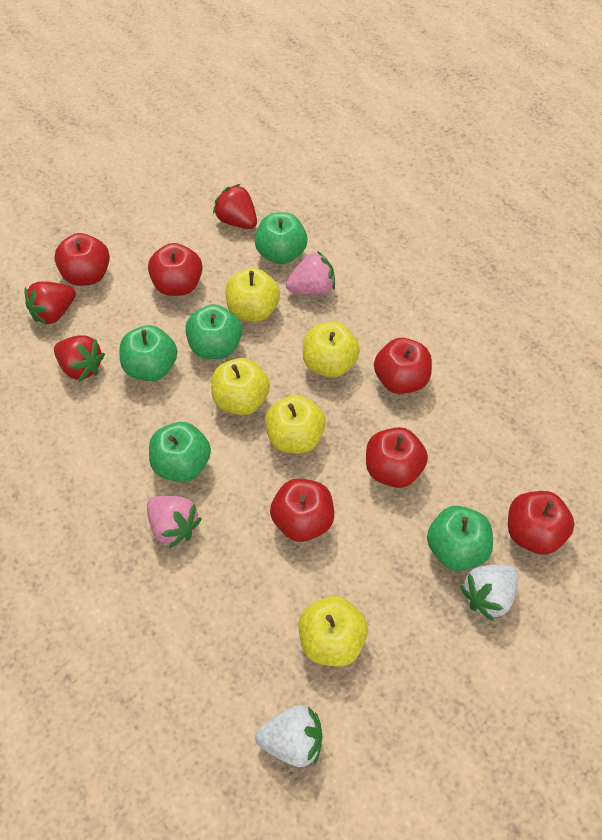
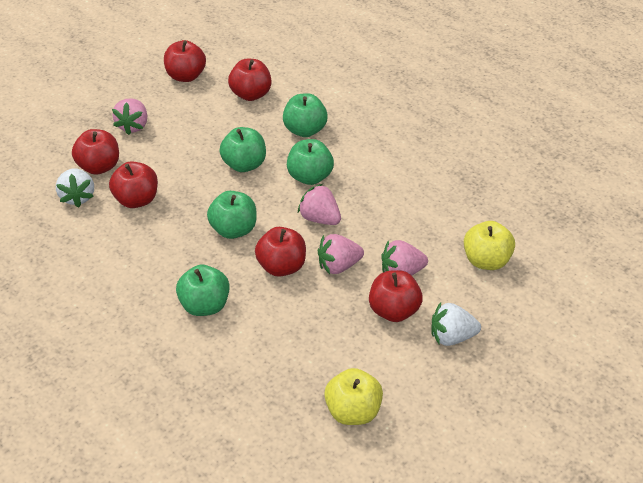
pink strawberry: 2 -> 4
red strawberry: 3 -> 0
yellow apple: 5 -> 2

